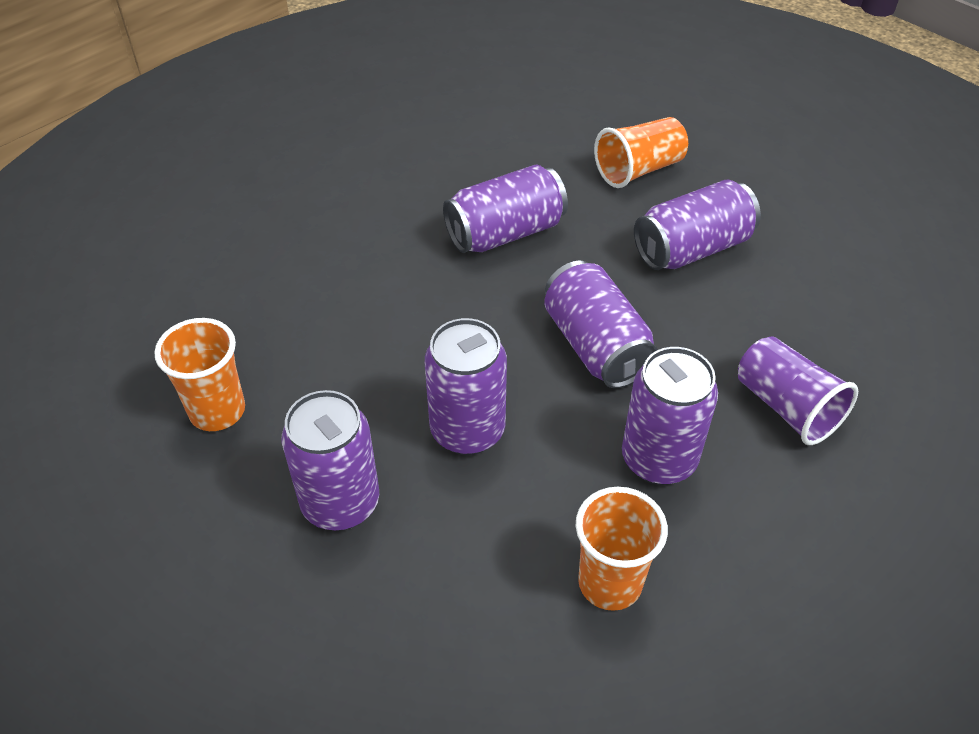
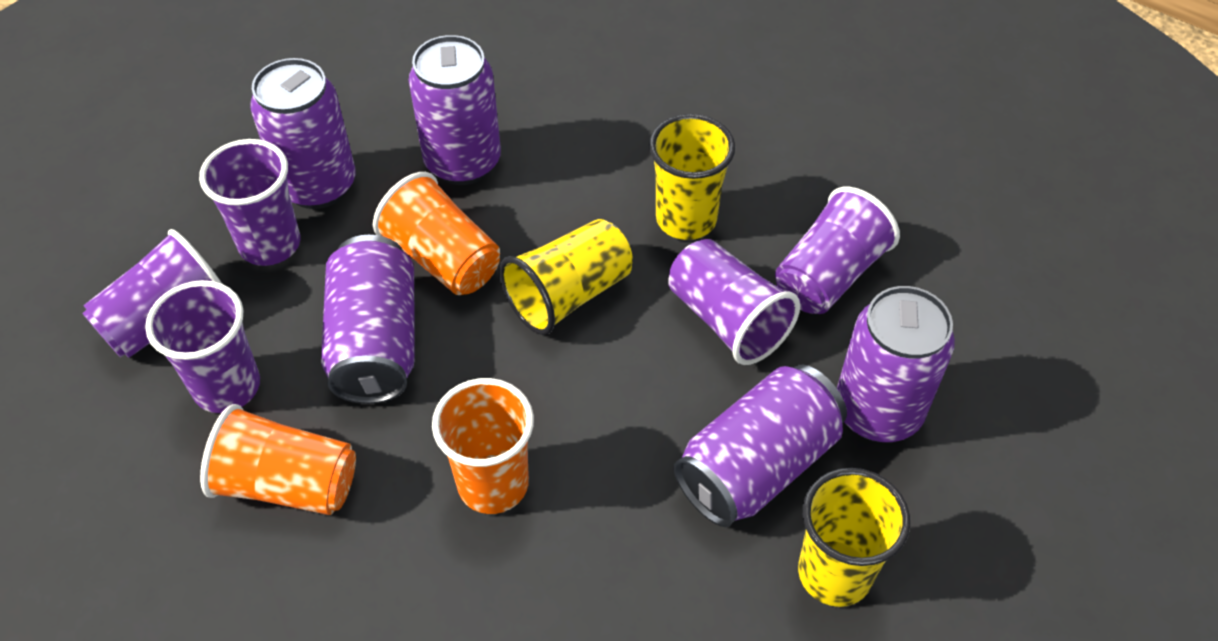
purple can: 6 -> 5
purple cup: 1 -> 5
yellow cup: 0 -> 3

